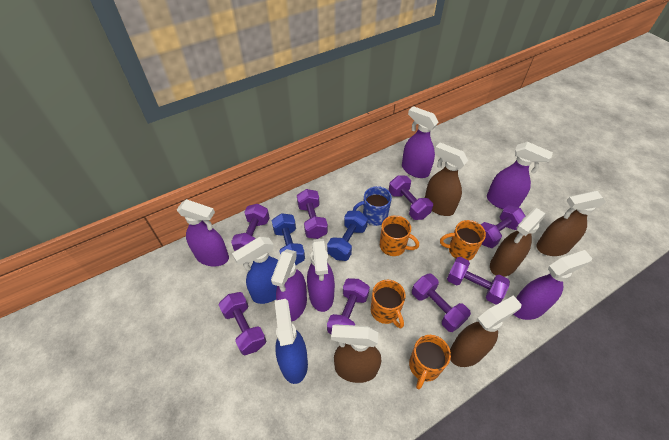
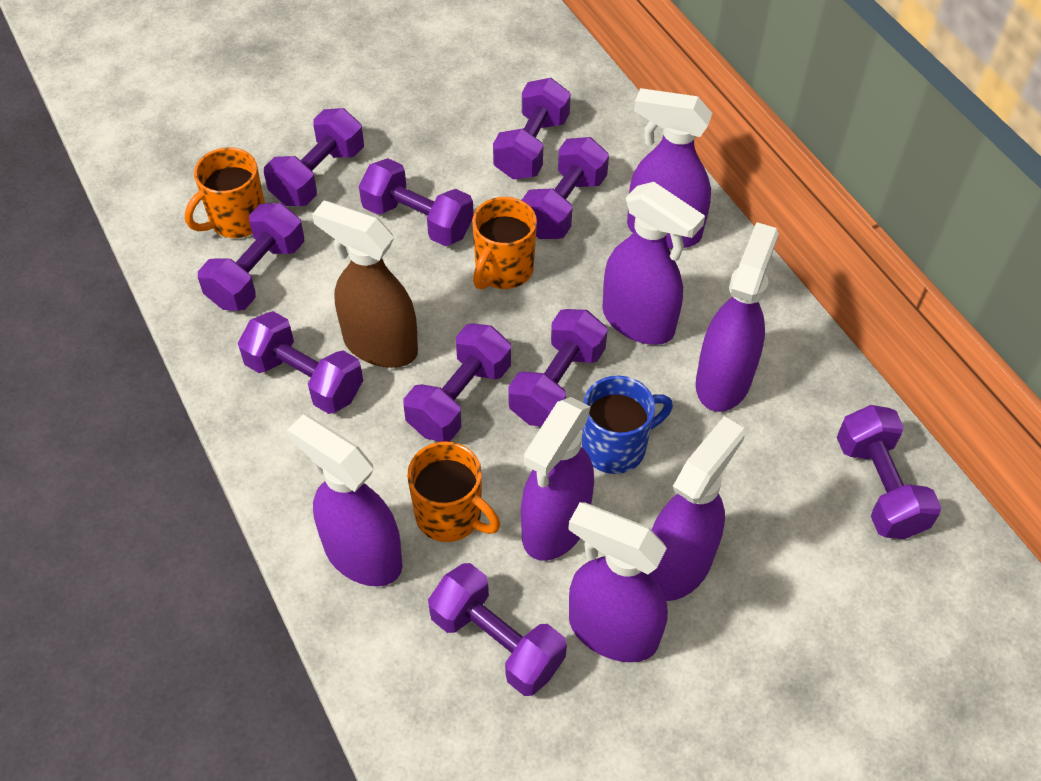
blue dumbbell: 2 -> 0
blue spray bottle: 2 -> 0
brown spray bottle: 5 -> 1
orange mug: 4 -> 3
purple dumbbell: 8 -> 10
purple spray bottle: 6 -> 7

